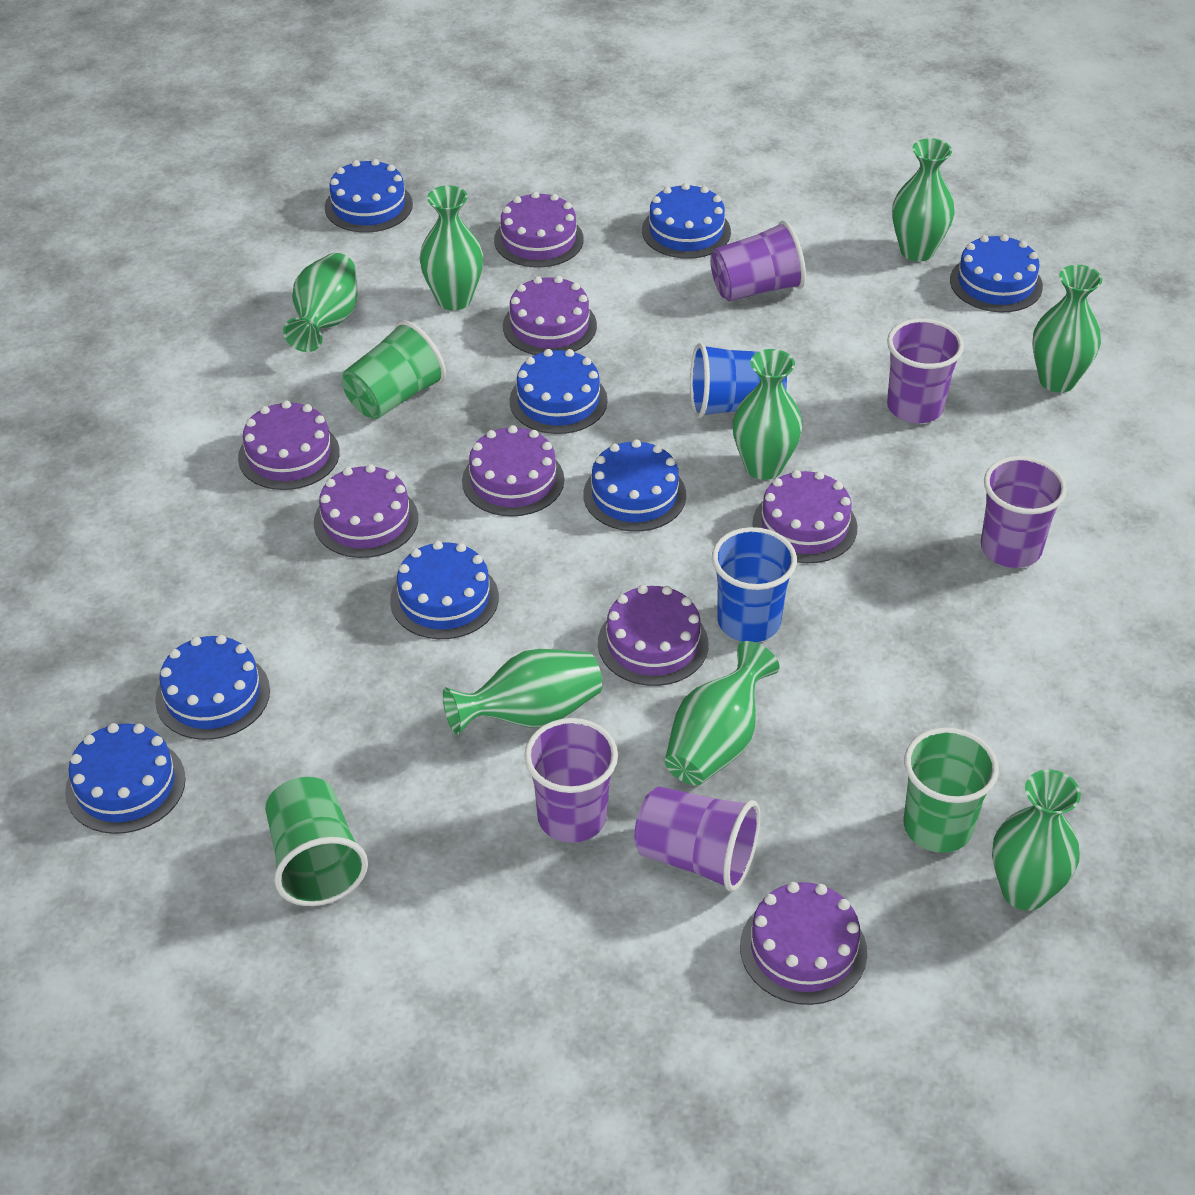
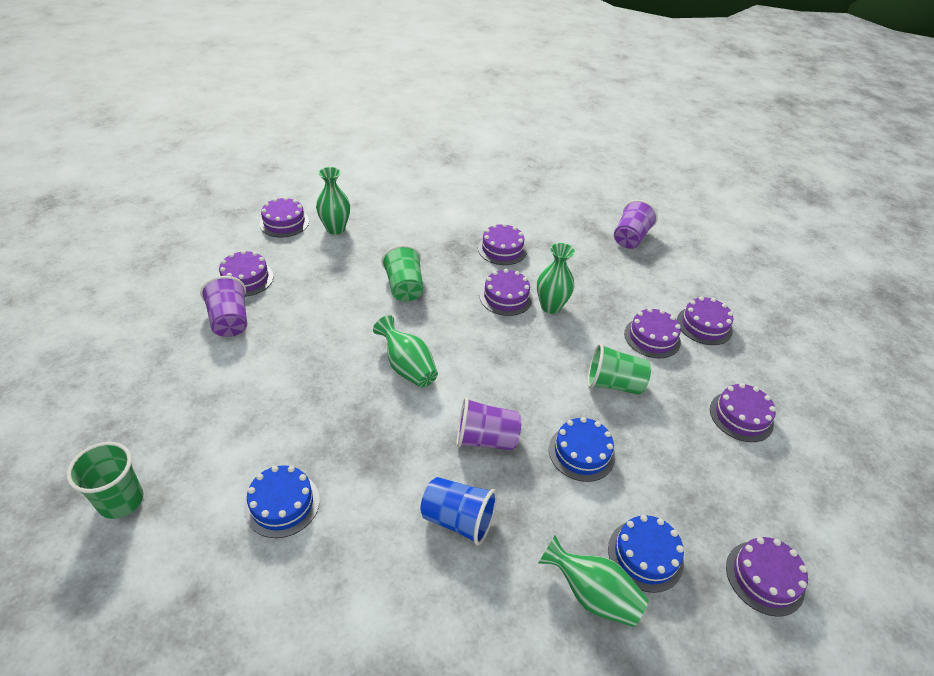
blue cake: 8 -> 3
blue cup: 2 -> 1
green vase: 8 -> 4
purple cup: 5 -> 3

